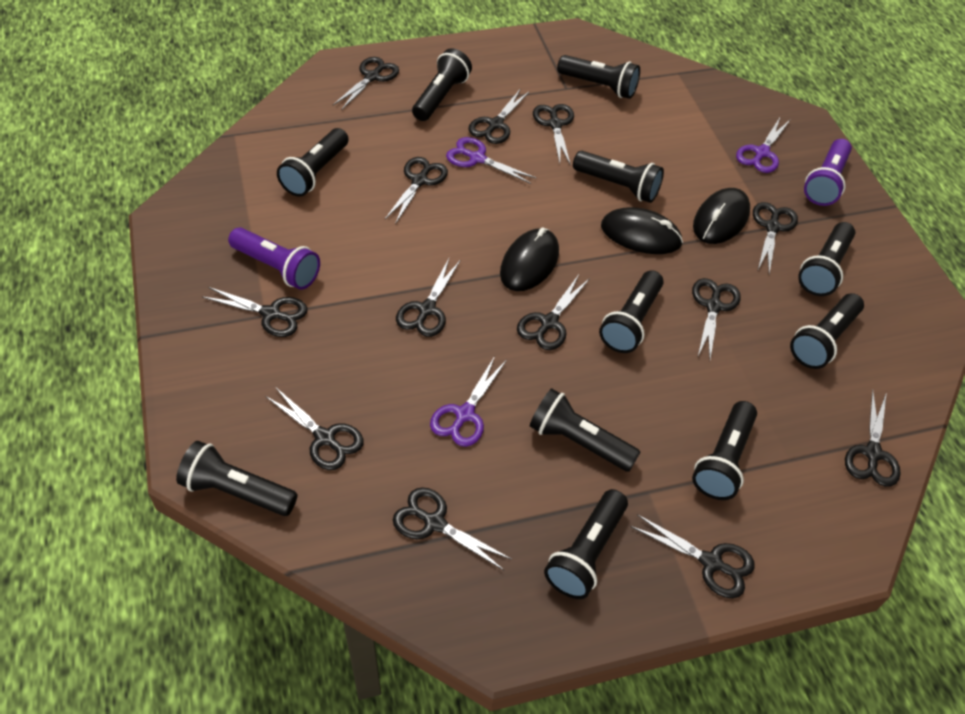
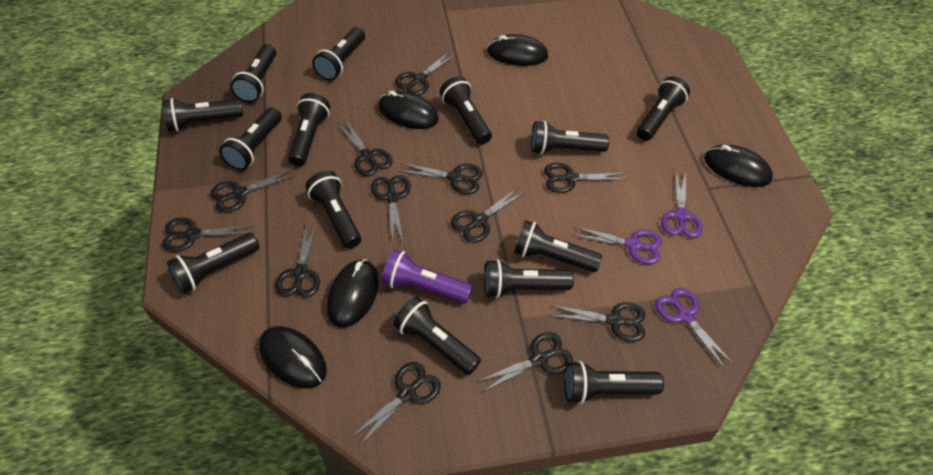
black flashlight: 11 -> 14
black mouse: 3 -> 5
black scissors: 13 -> 12
purple flashlight: 2 -> 1

